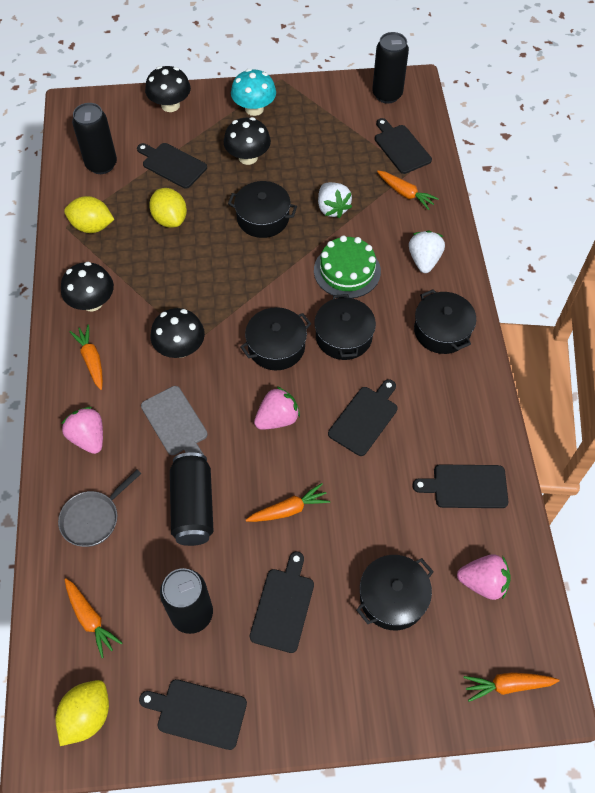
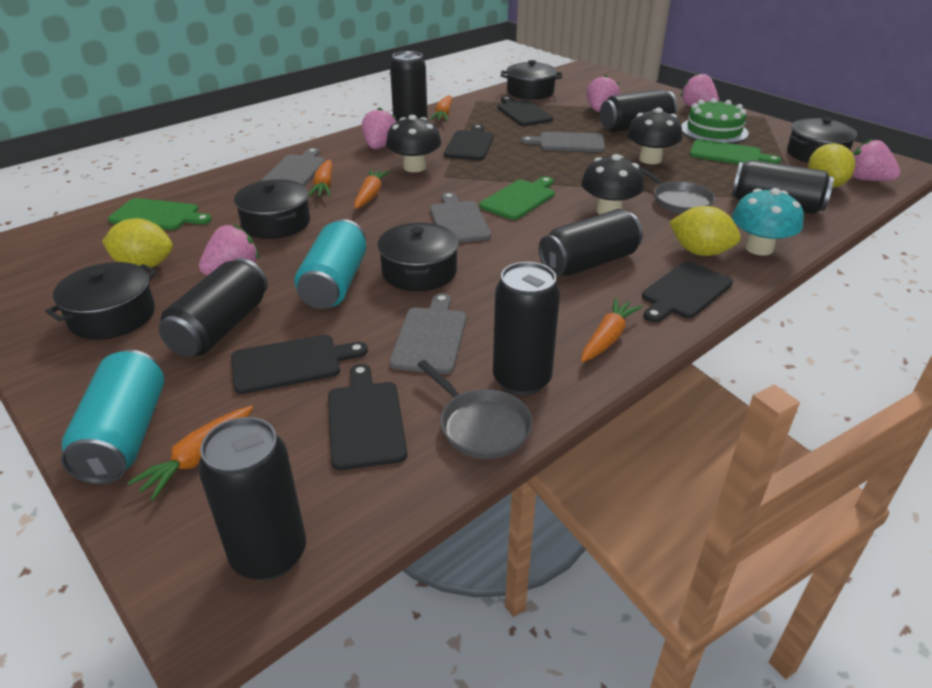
black can: 4 -> 7
black cutting board: 6 -> 5
black mushroom: 4 -> 3
green cutting board: 0 -> 3
grey cutting board: 1 -> 4
grey pan: 1 -> 2
pink strawberry: 3 -> 5
turquoise can: 0 -> 2
white strawberry: 2 -> 0

